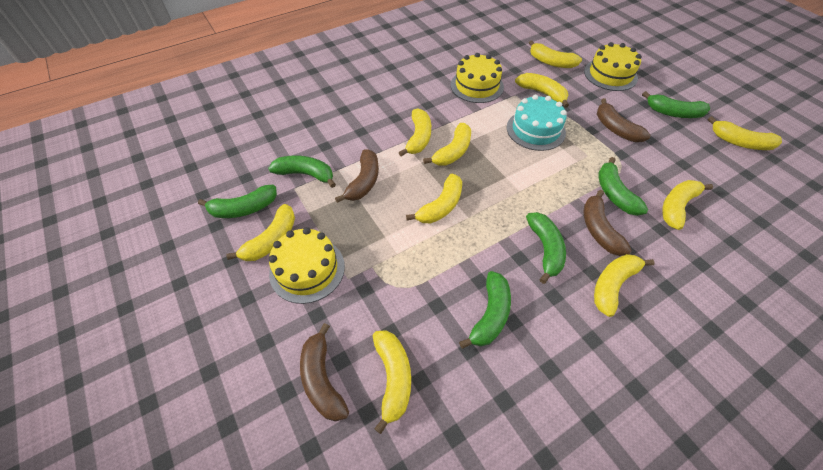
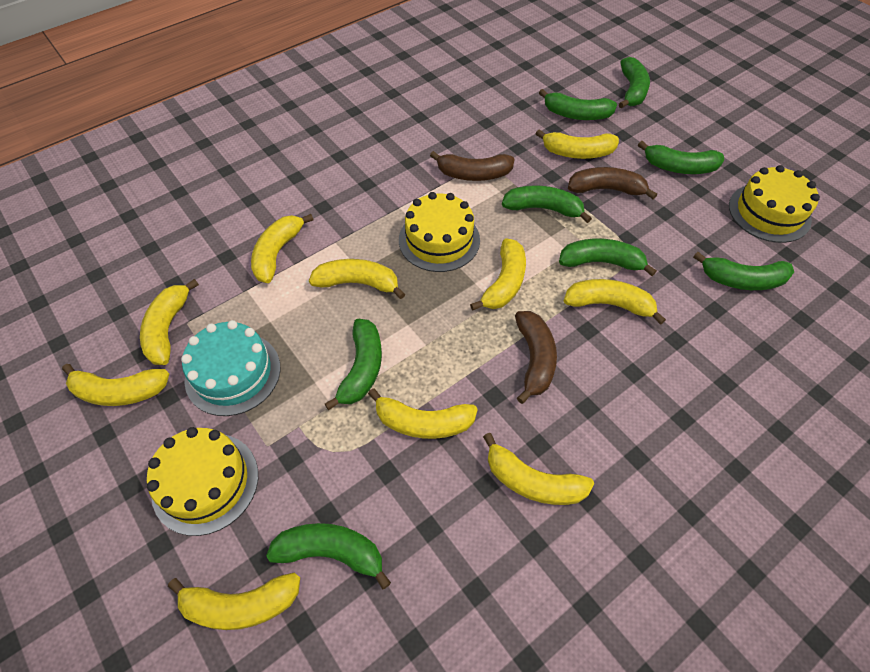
brown banana: 4 -> 3
green banana: 6 -> 8

